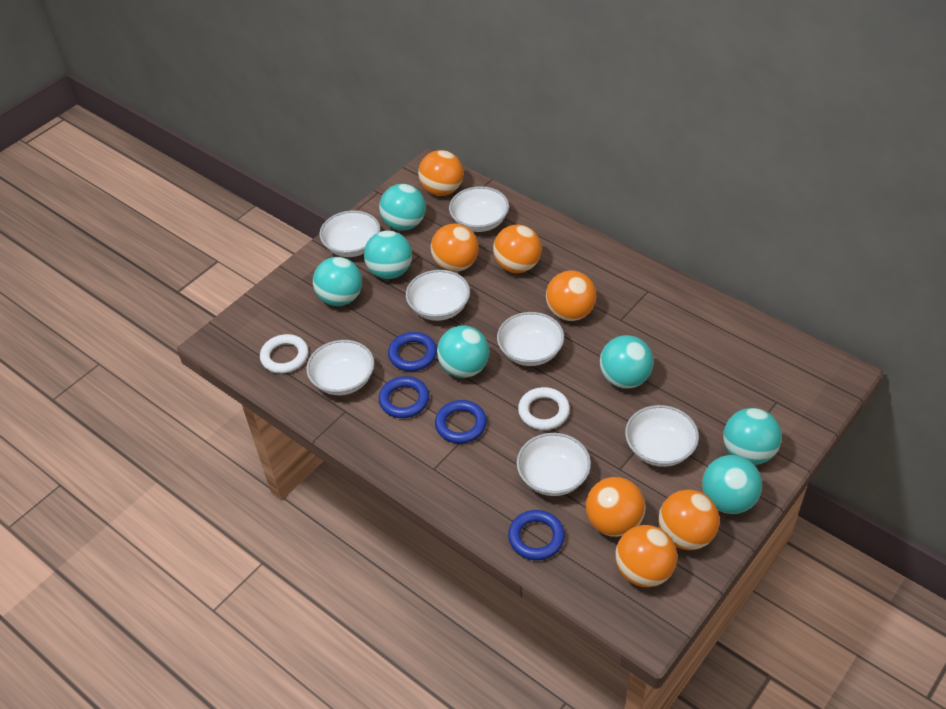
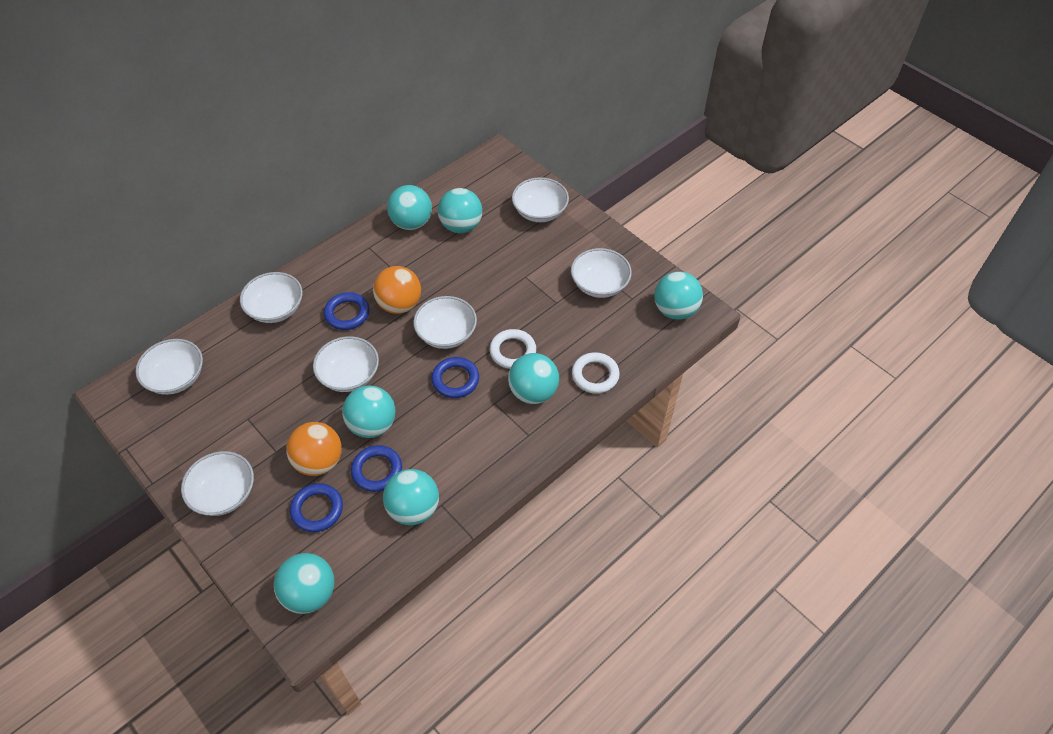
orange ball: 7 -> 2

